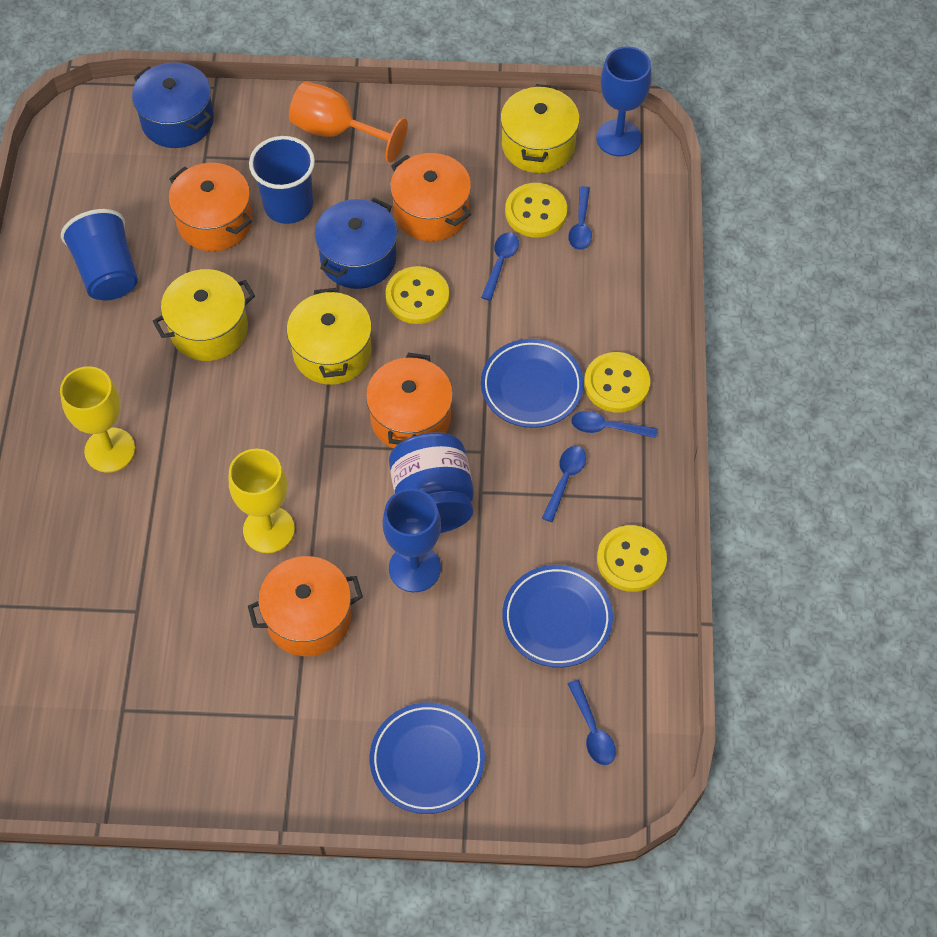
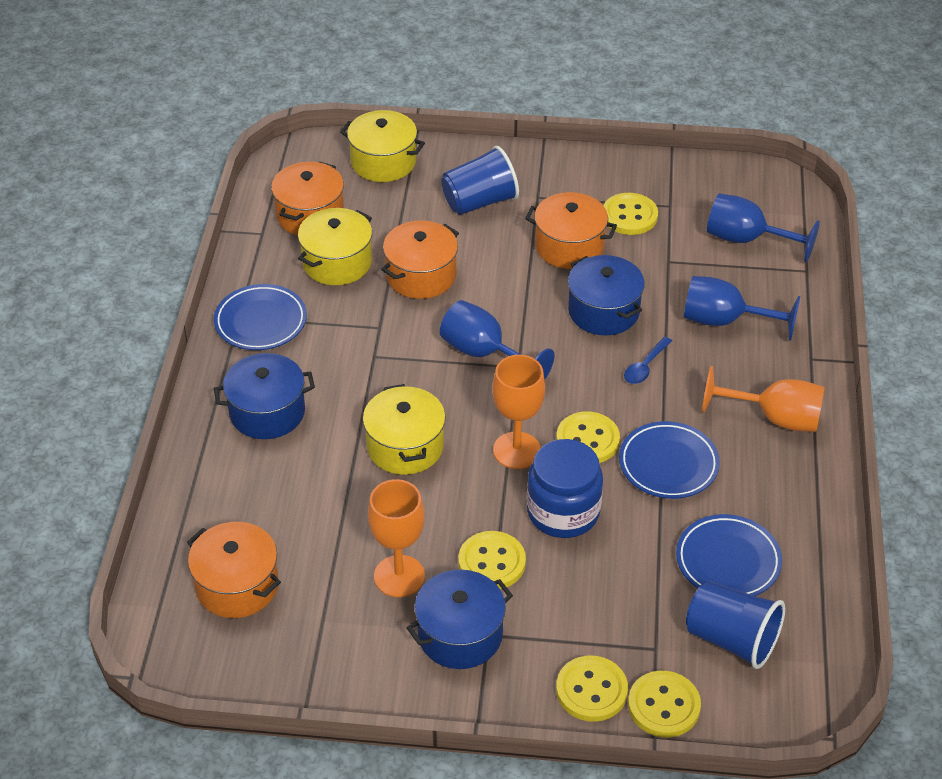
blue goblet: 2 -> 3
blue pot: 2 -> 3
blue spoon: 5 -> 1
orange goblet: 1 -> 3
yellow button: 4 -> 5
yellow goblet: 2 -> 0

